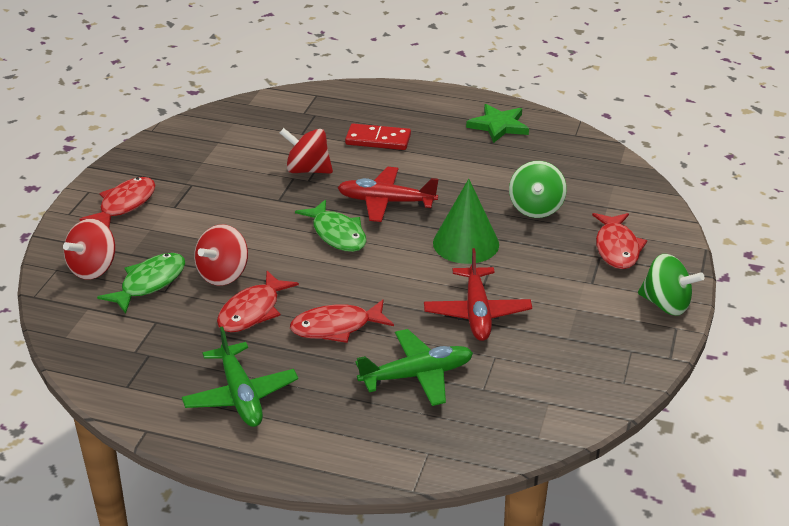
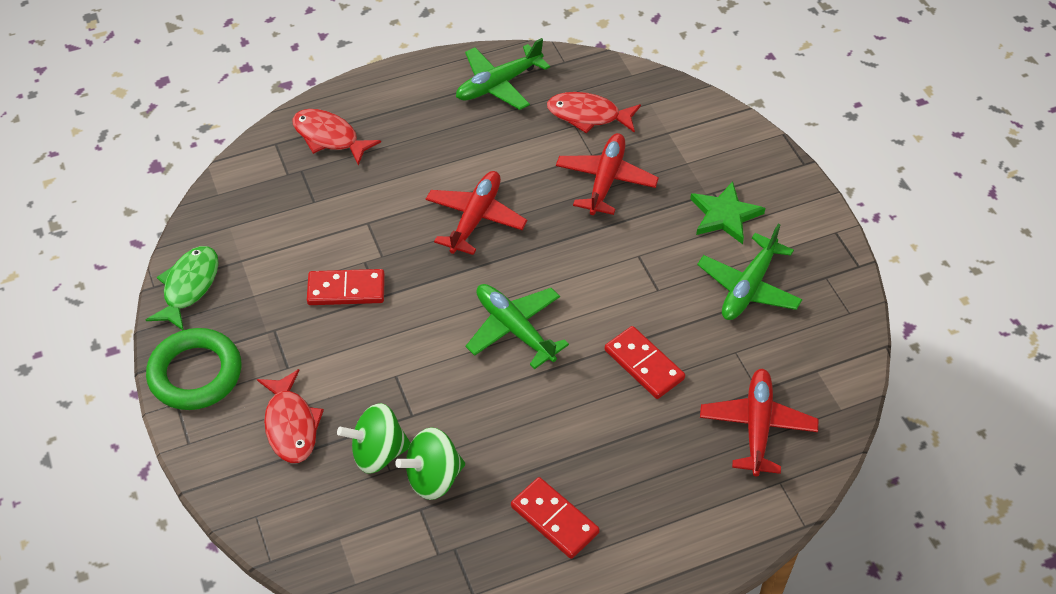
green cone: 1 -> 0
green fish: 2 -> 1
green plane: 2 -> 3
green ring: 0 -> 1
red domino: 1 -> 3
red fish: 4 -> 3
red plane: 2 -> 3
red spinning top: 3 -> 0

